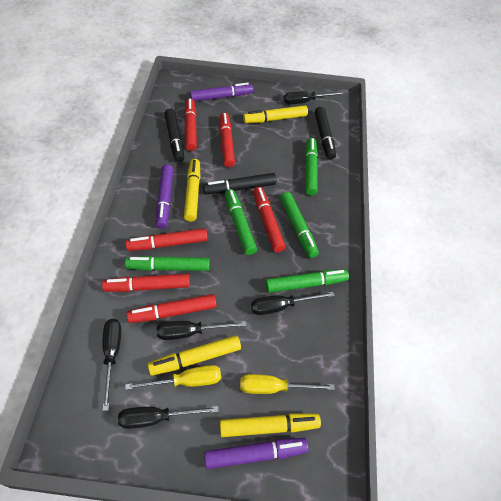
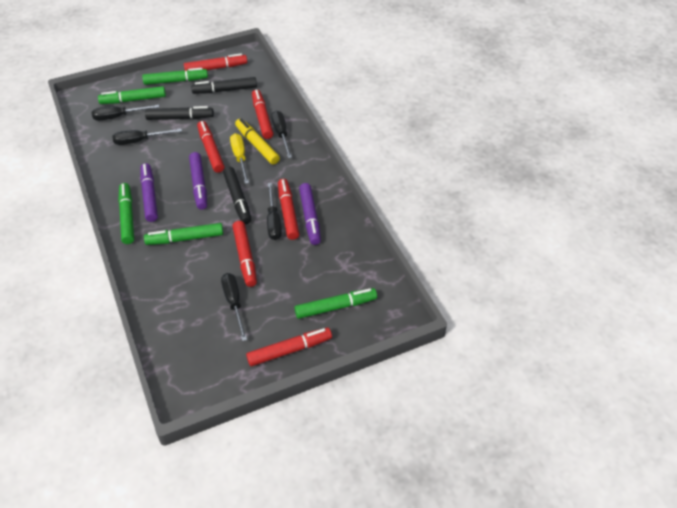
yellow marker: 4 -> 1
yellow screwdriver: 2 -> 1

